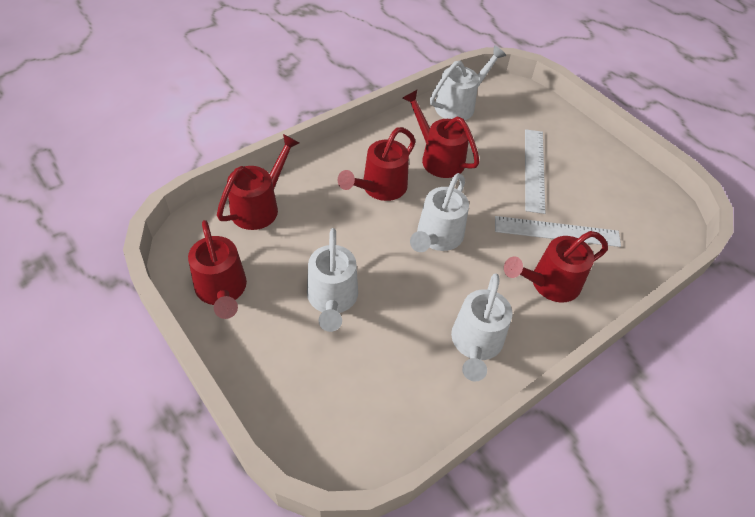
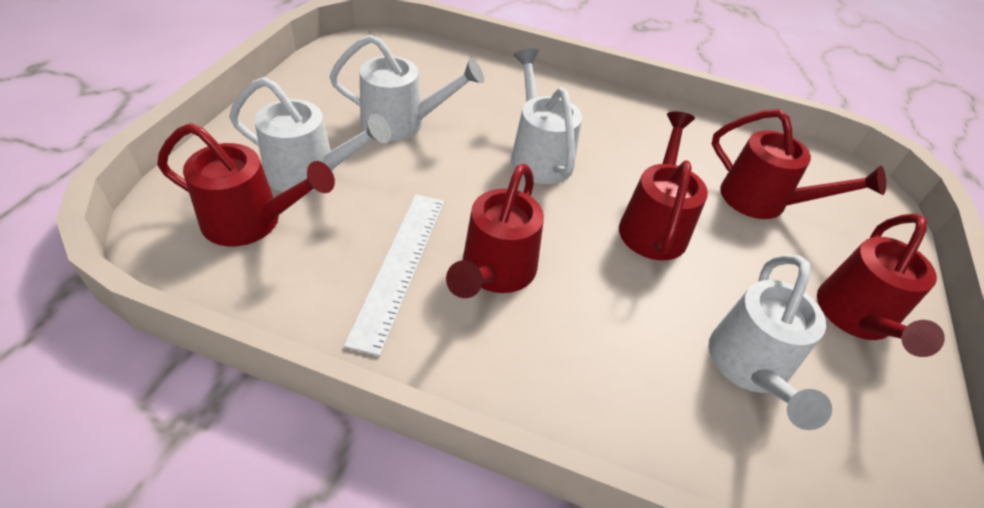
white ruler: 2 -> 1

